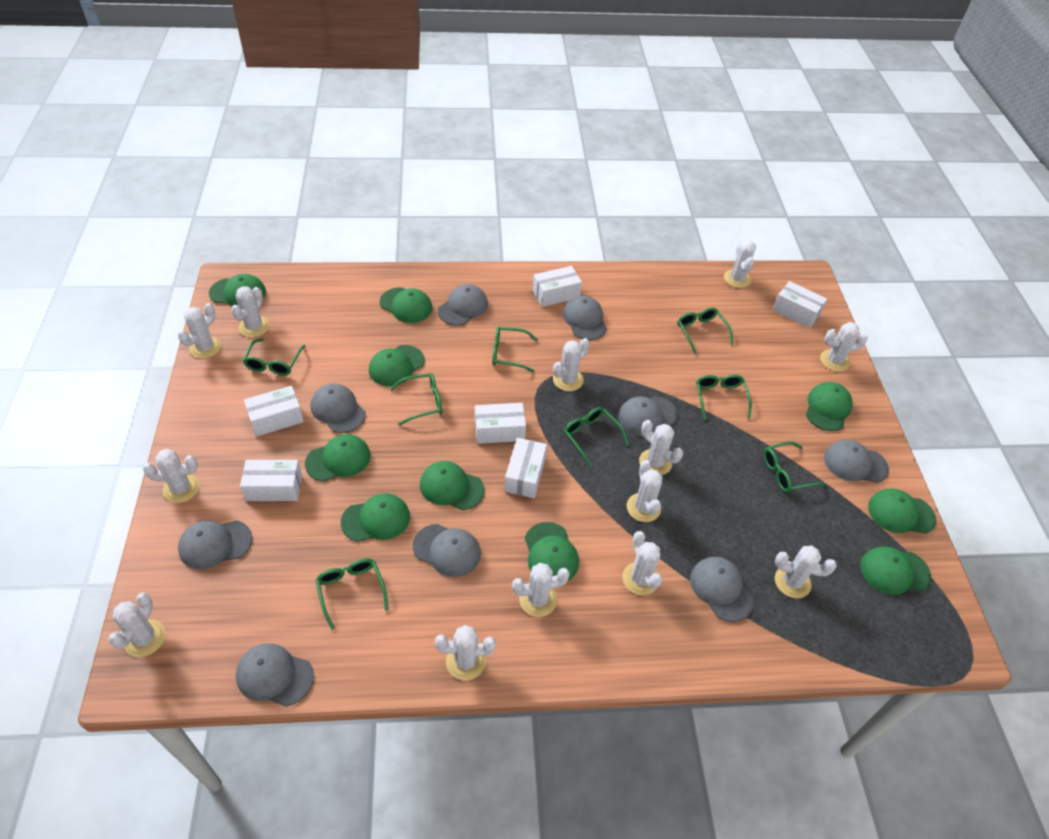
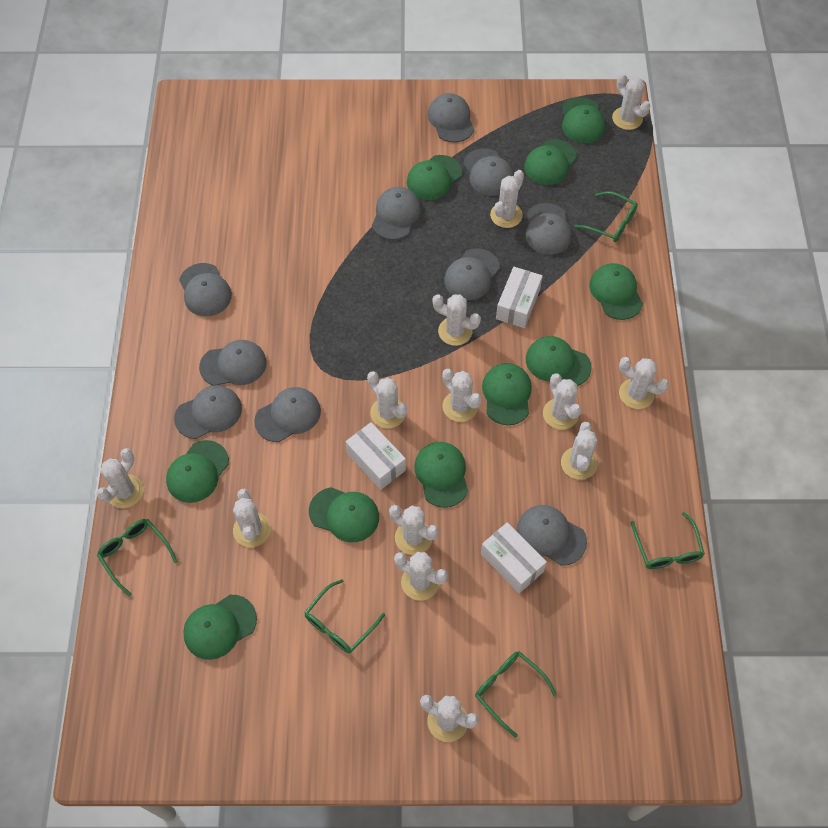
green glasses: 8 -> 5
grey cap: 9 -> 10
white box: 6 -> 3

